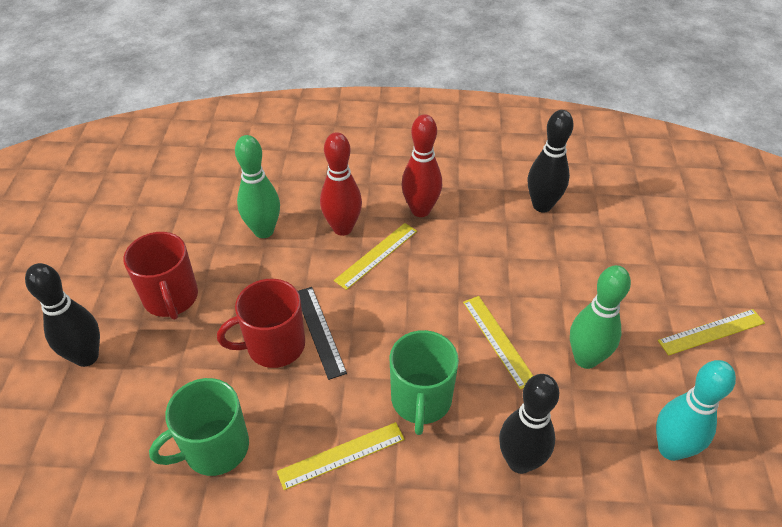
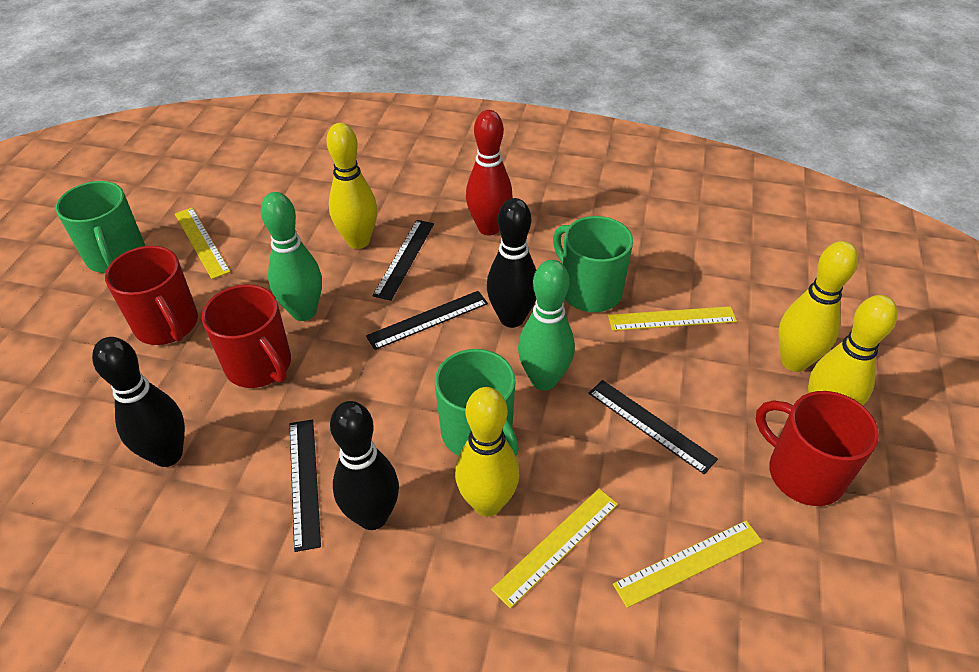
black ruler: 1 -> 4
green mug: 2 -> 3
red bowling pin: 2 -> 1
red mug: 2 -> 3
turquoise bowling pin: 1 -> 0
yellow bowling pin: 0 -> 4

